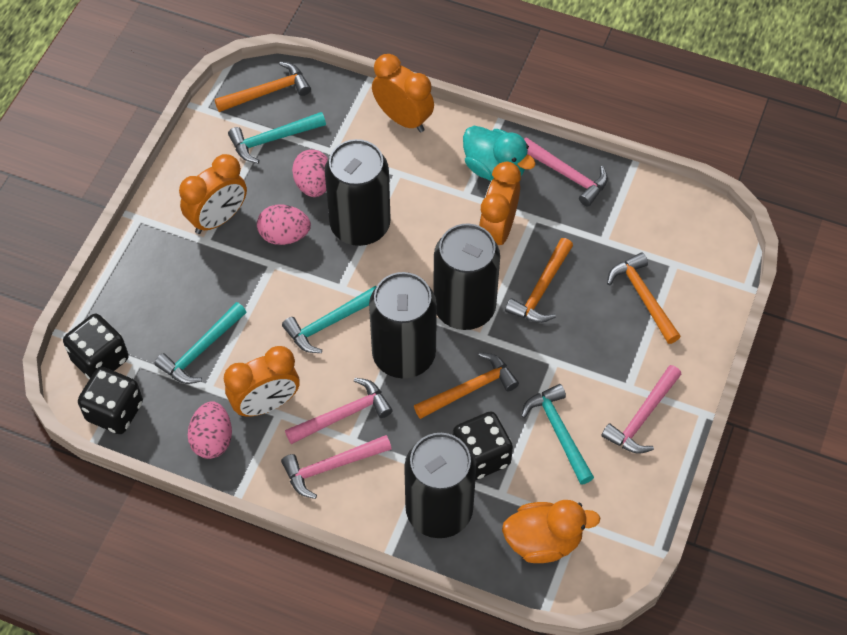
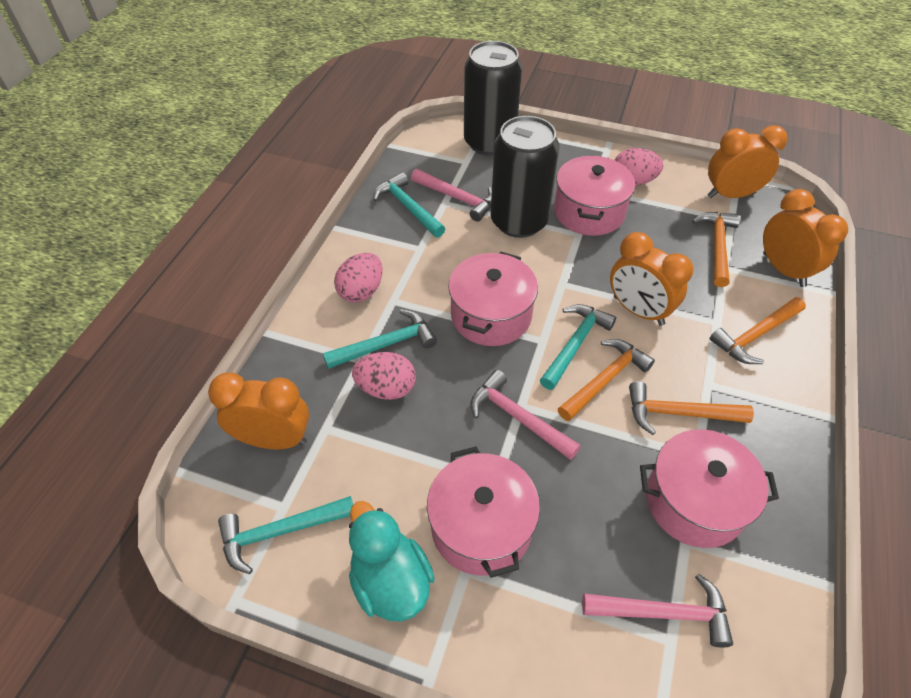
black can: 4 -> 2
black dice: 3 -> 0
orange duck: 1 -> 0
pink hammer: 4 -> 3
pink pot: 0 -> 4

